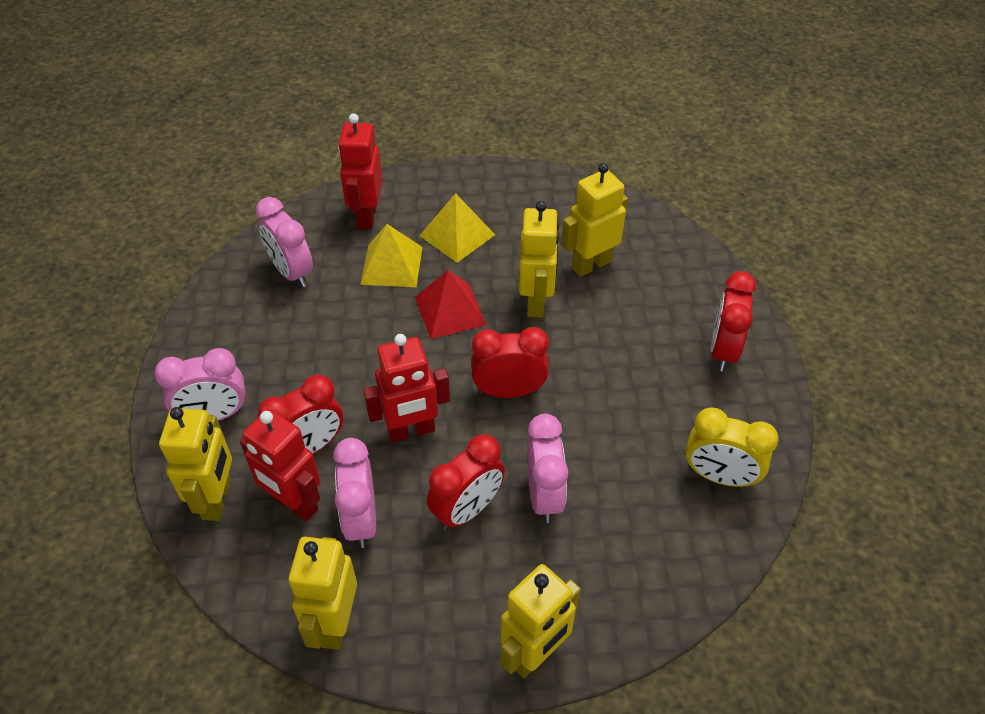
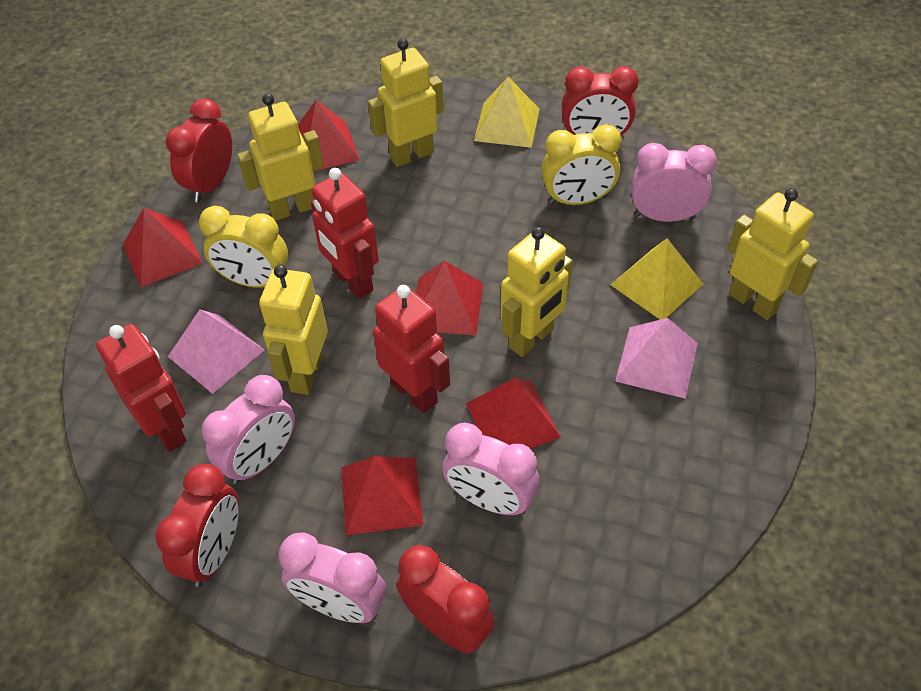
pink pyramid: 0 -> 2
red pyramid: 1 -> 5
yellow clock: 1 -> 2

